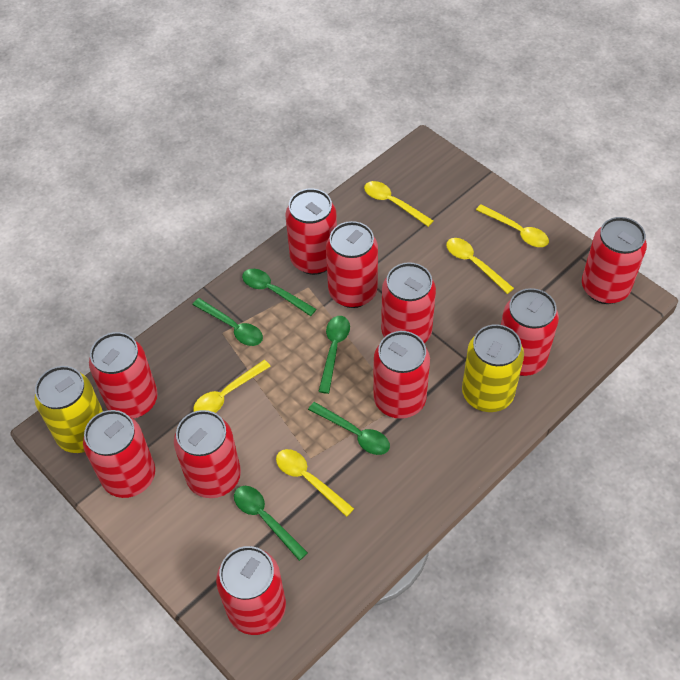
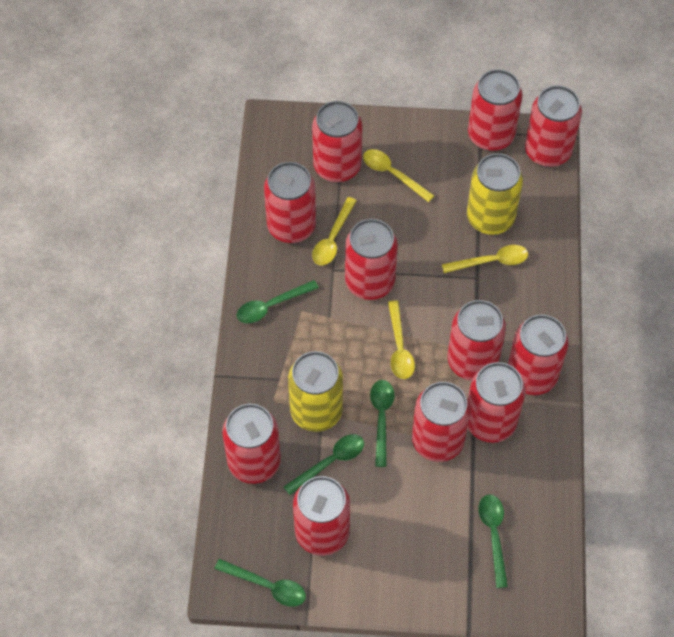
red can: 10 -> 11
yellow spoon: 5 -> 4

